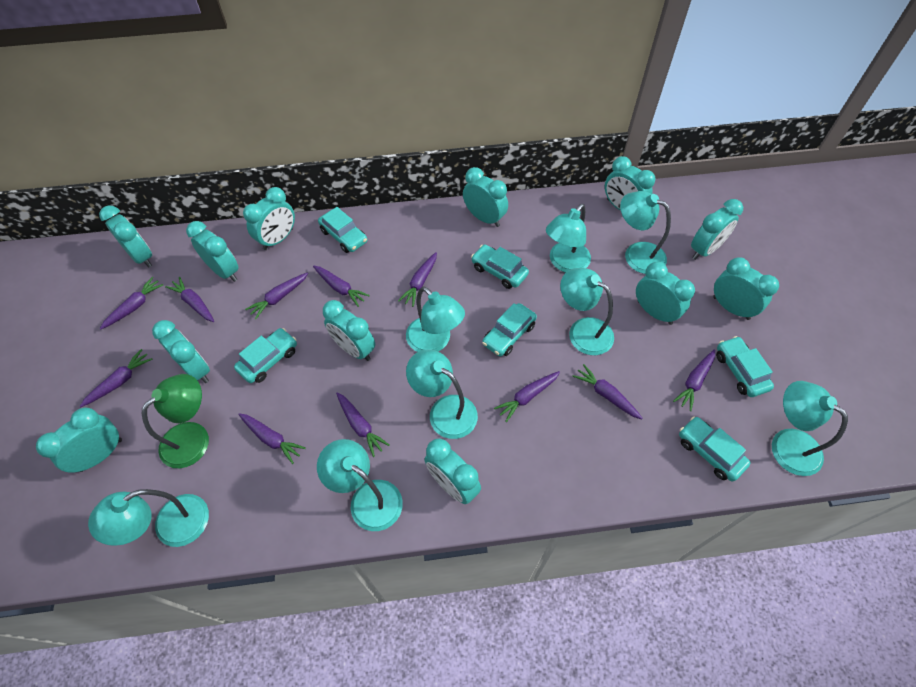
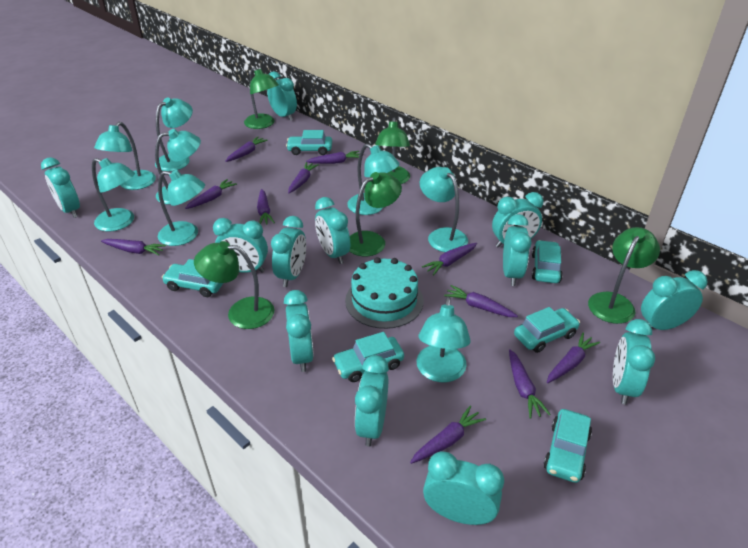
green lamp: 1 -> 5
turquoise cake: 0 -> 1

